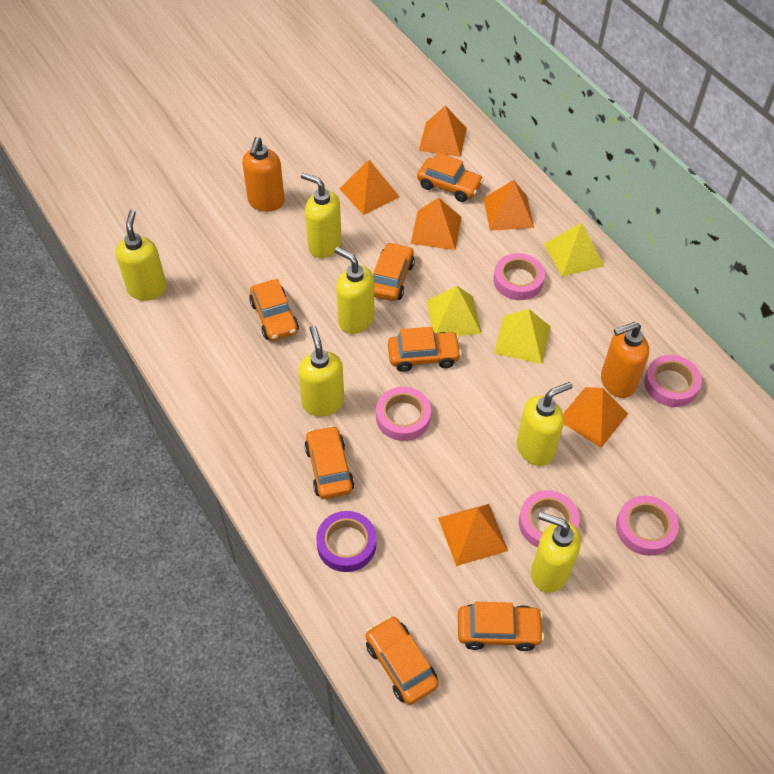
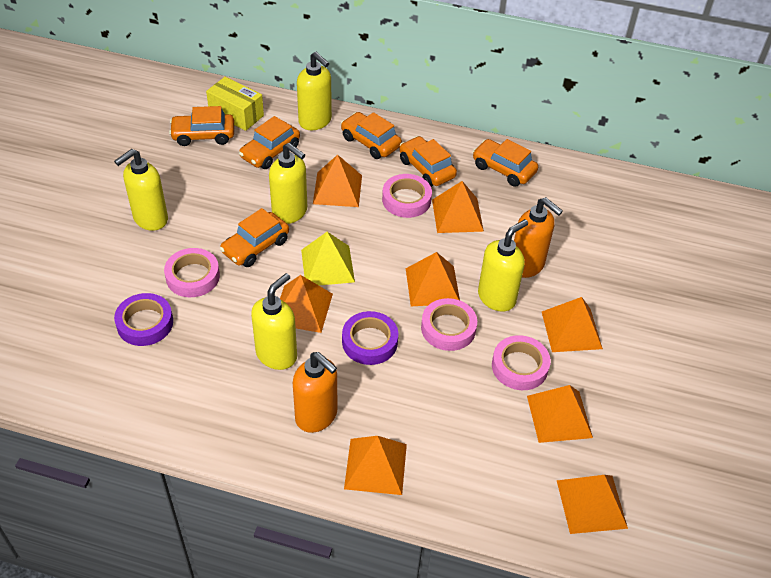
orange car: 7 -> 6
orange pyramid: 6 -> 8
pink tape: 5 -> 4
purple tape: 1 -> 2
yellow box: 0 -> 1
yellow pyramid: 3 -> 1
yellow soap dispenser: 6 -> 5

